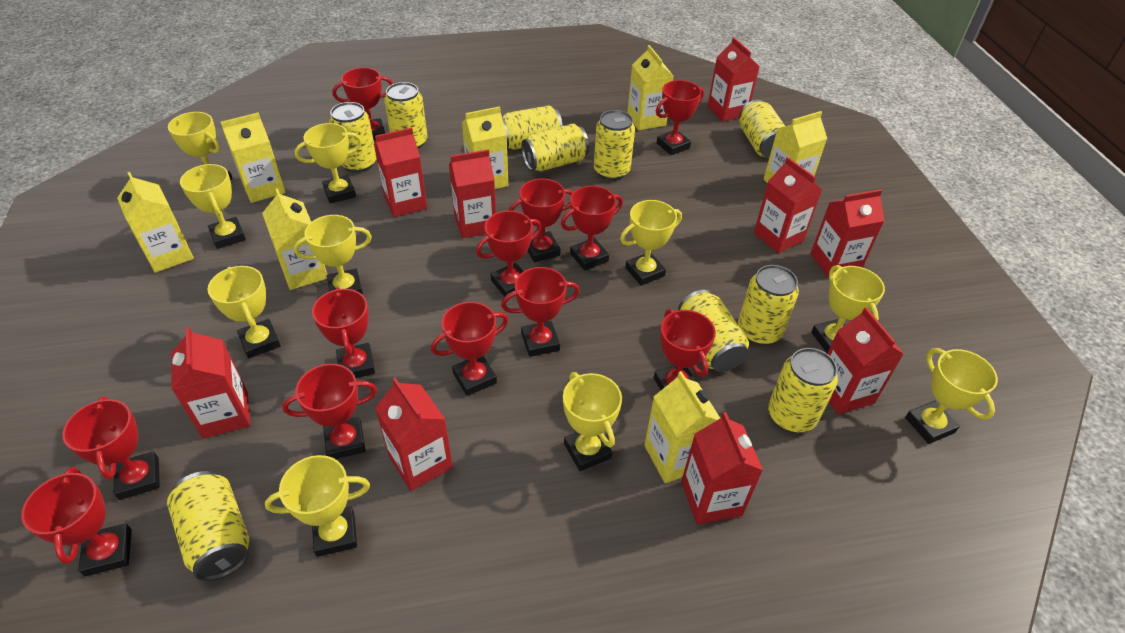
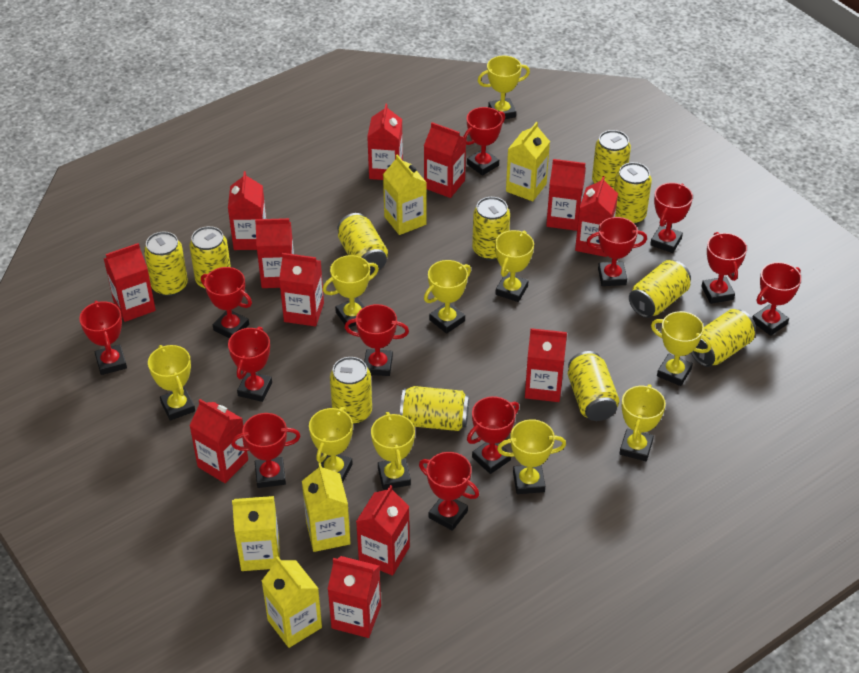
red carton: 9 -> 12
yellow can: 10 -> 11
yellow carton: 7 -> 5

